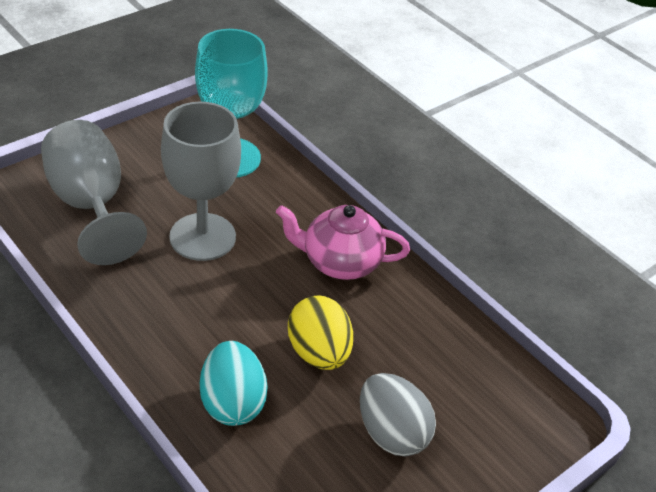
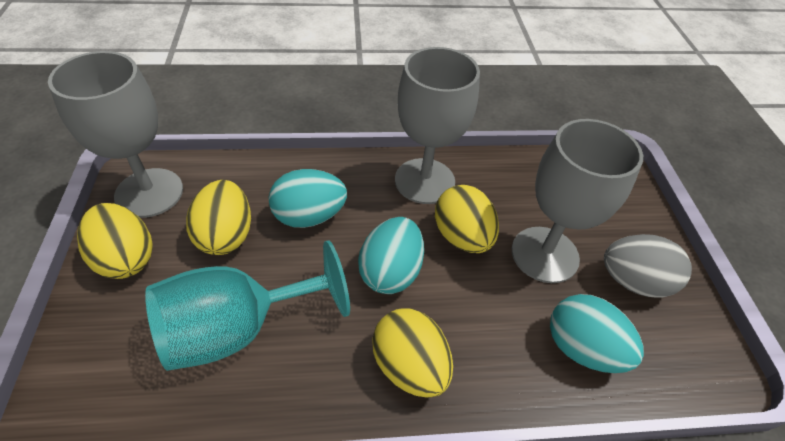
grey goblet: 2 -> 3
pink teapot: 1 -> 0
turquoise egg: 1 -> 3
yellow egg: 1 -> 4

